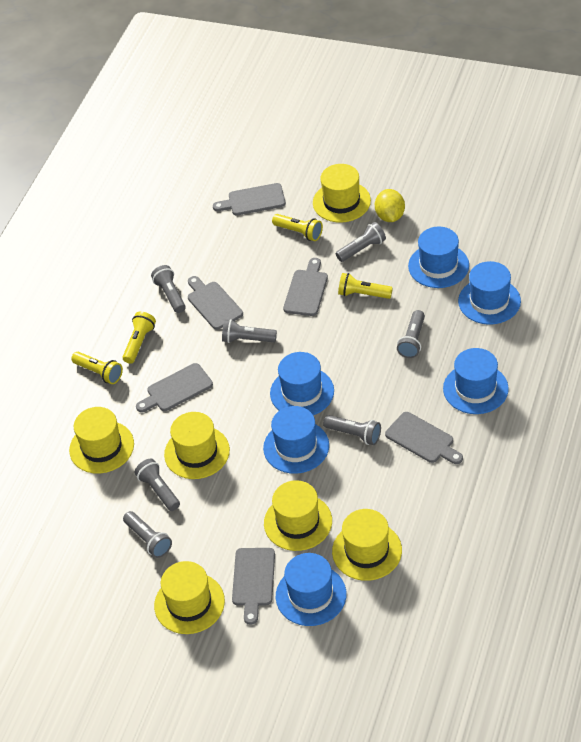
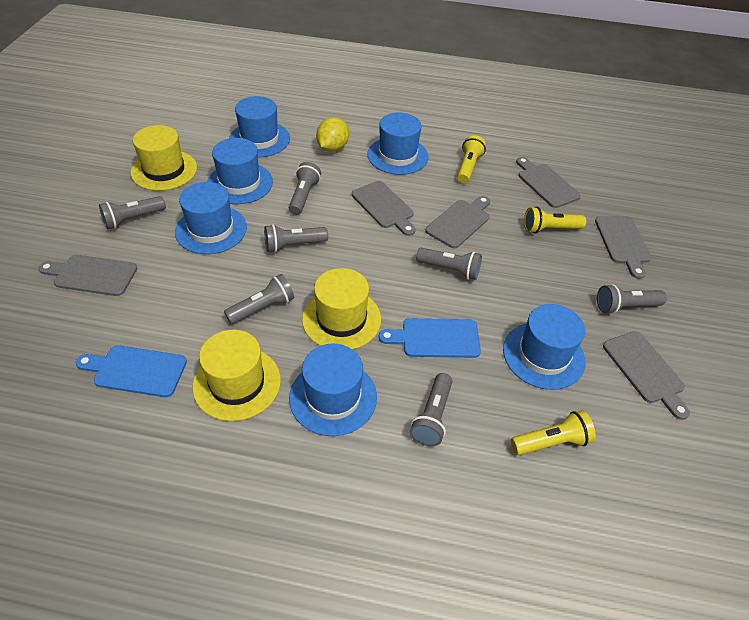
blue cutting board: 0 -> 2
yellow flashlight: 4 -> 3
yellow hat: 6 -> 3

